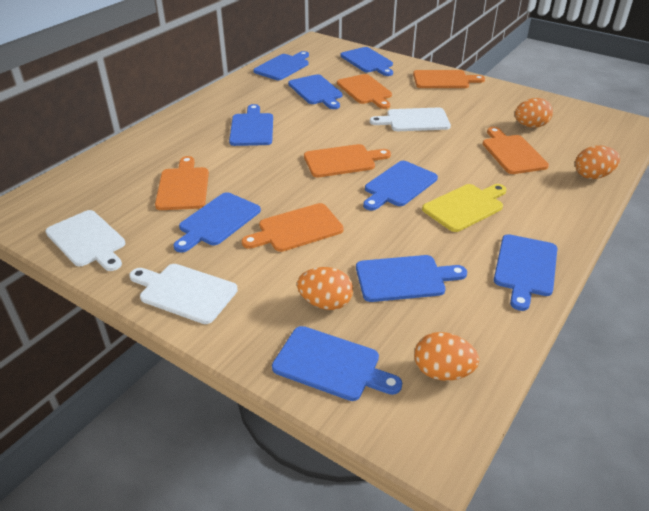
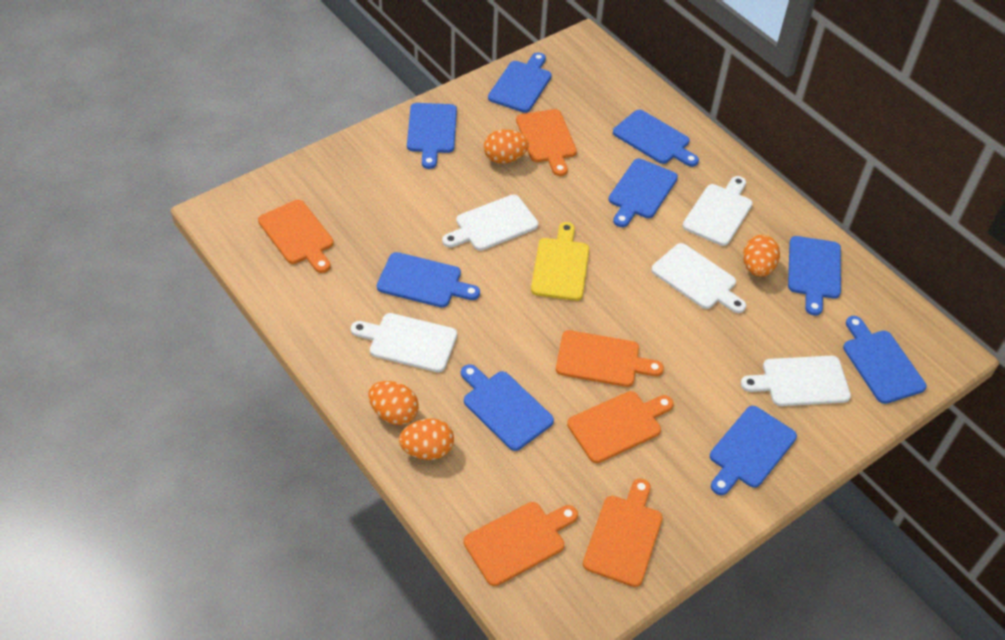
white cutting board: 3 -> 5

